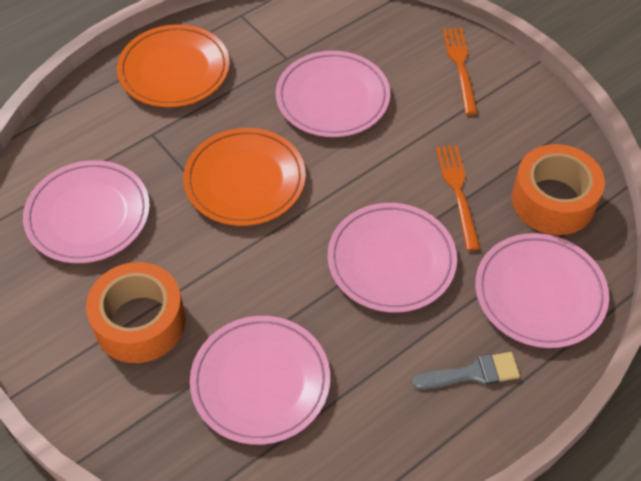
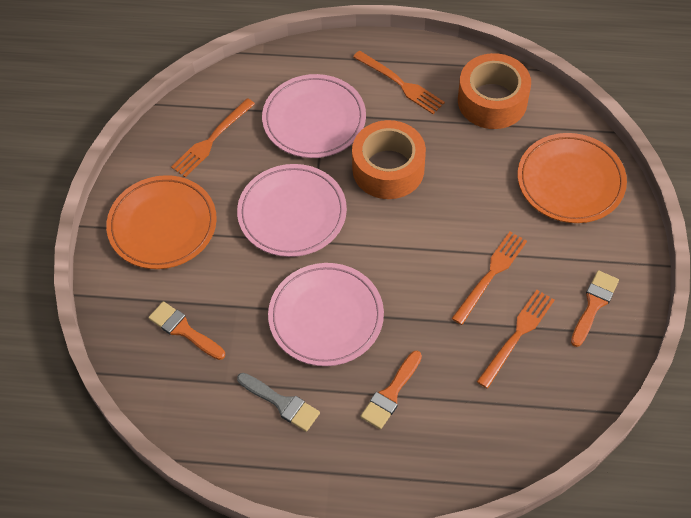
orange brush: 0 -> 3
orange fork: 2 -> 4
pink plate: 5 -> 3

